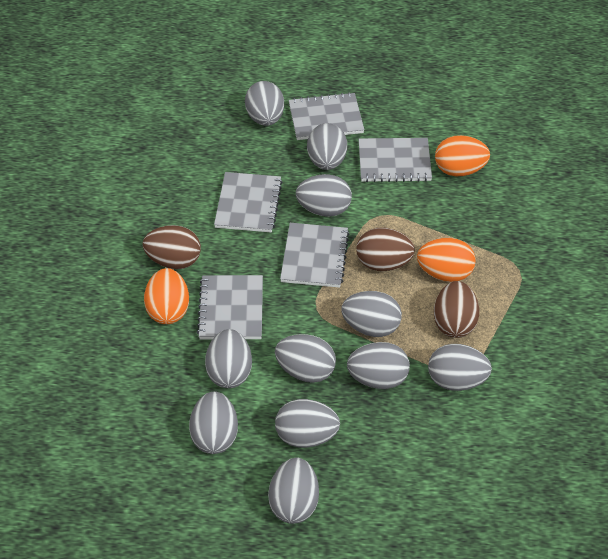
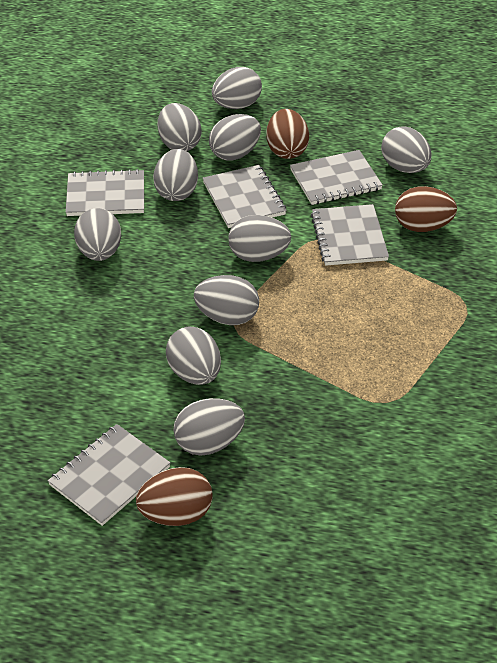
grey egg: 11 -> 10
orange egg: 3 -> 0

